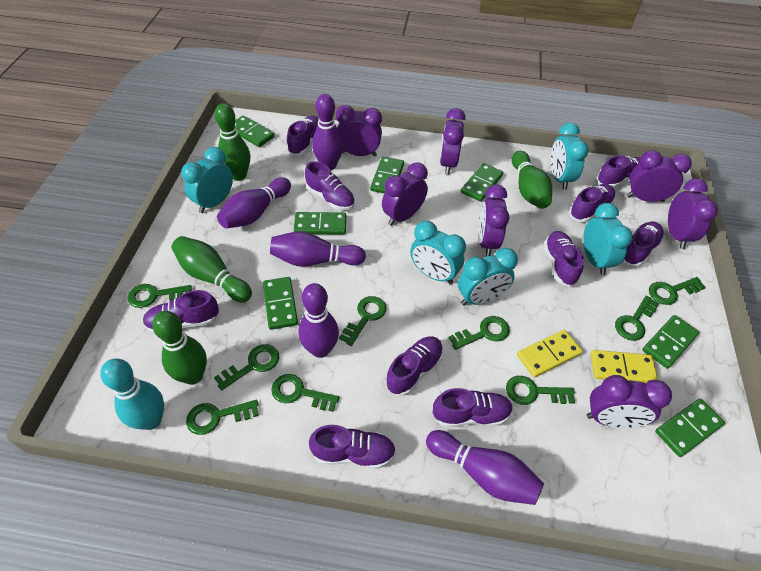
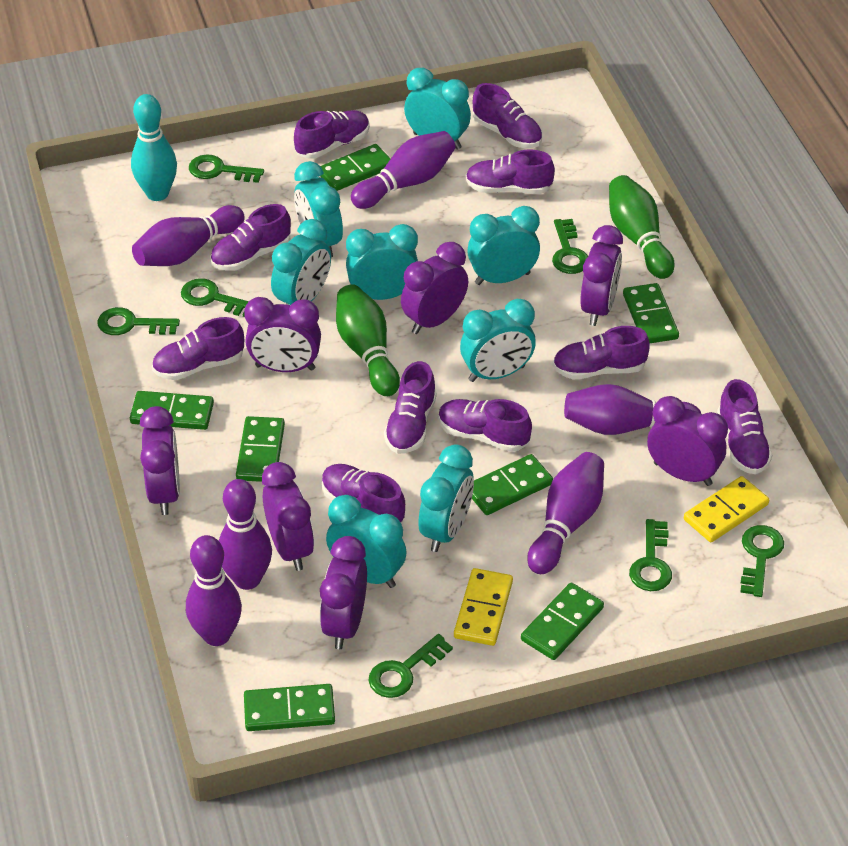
green bowling pin: 4 -> 2
green key: 9 -> 7
purple bowling pin: 5 -> 6
turquoise clock: 5 -> 8

